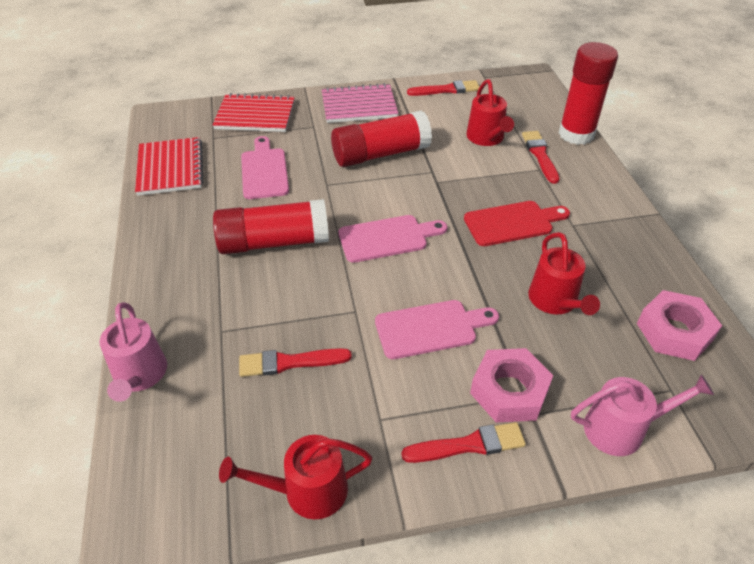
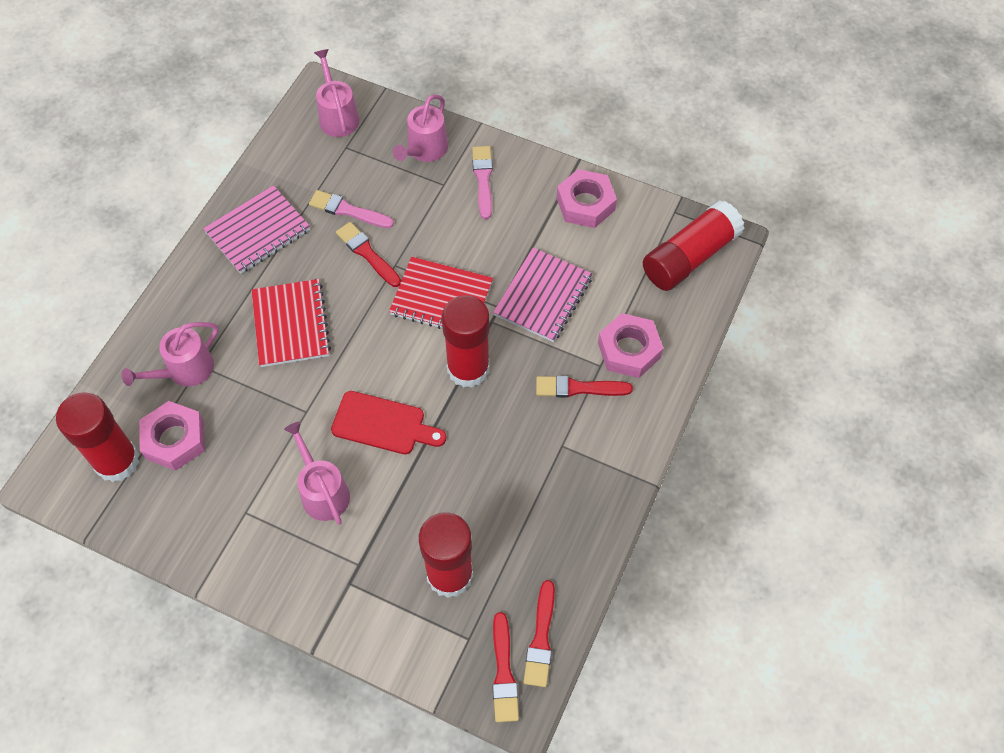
pink brush: 0 -> 2
pink cutting board: 3 -> 0
pink notebook: 1 -> 2
pink nut: 2 -> 3
pink watering can: 2 -> 4
red glue stick: 3 -> 4
red watering can: 3 -> 0

